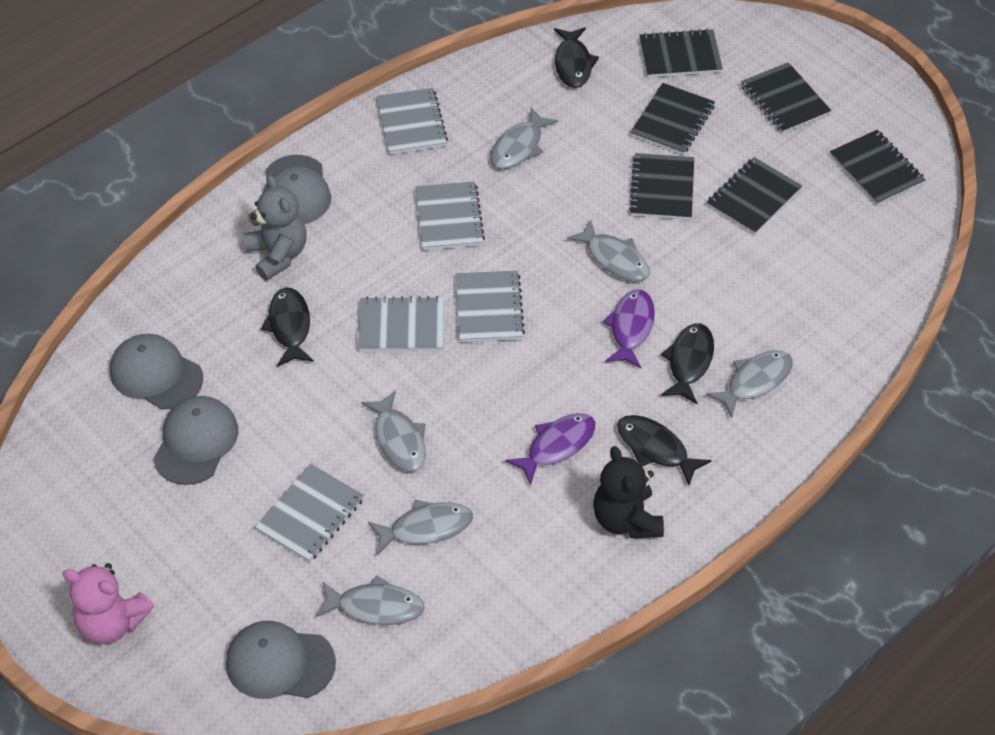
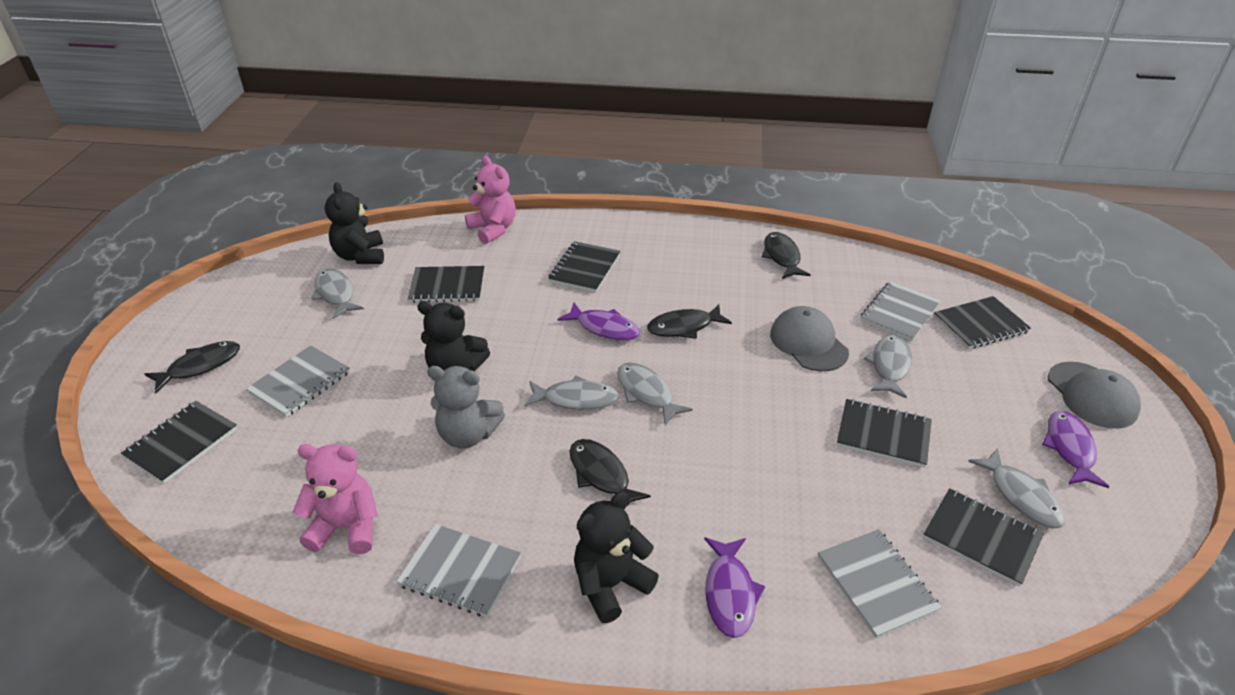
black teddy bear: 1 -> 3
grey cap: 4 -> 2
grey fish: 6 -> 5
grey notebook: 5 -> 4
pink teddy bear: 1 -> 2
purple fish: 2 -> 3

